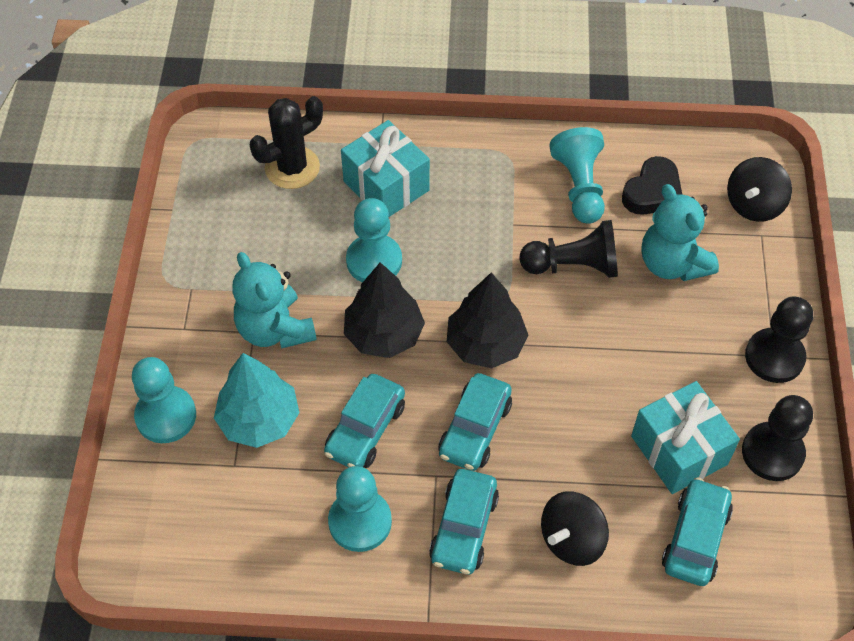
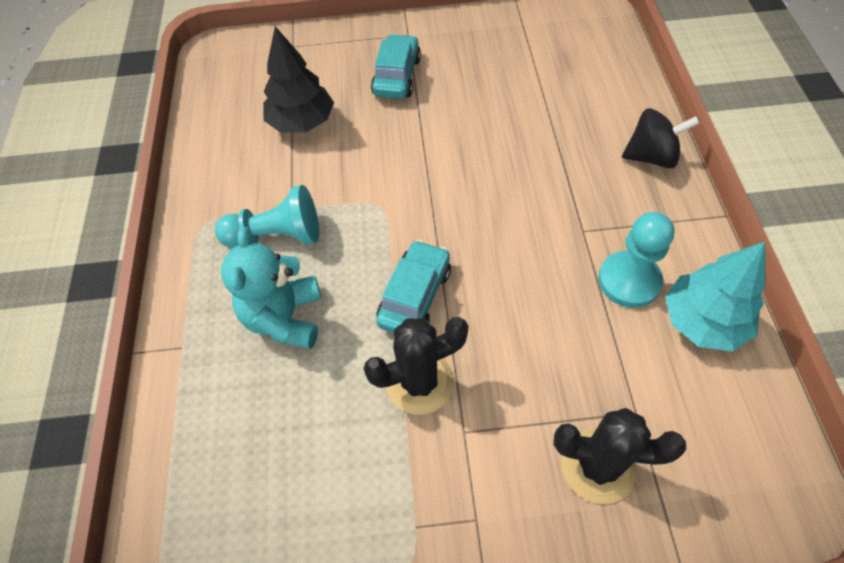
black cactus: 1 -> 2
black heart: 1 -> 0
black pawn: 3 -> 0
black spinning top: 2 -> 1
black tree: 2 -> 1
turquoise car: 4 -> 2
turquoise gift: 2 -> 0
turquoise pawn: 4 -> 2
turquoise teddy bear: 2 -> 1

